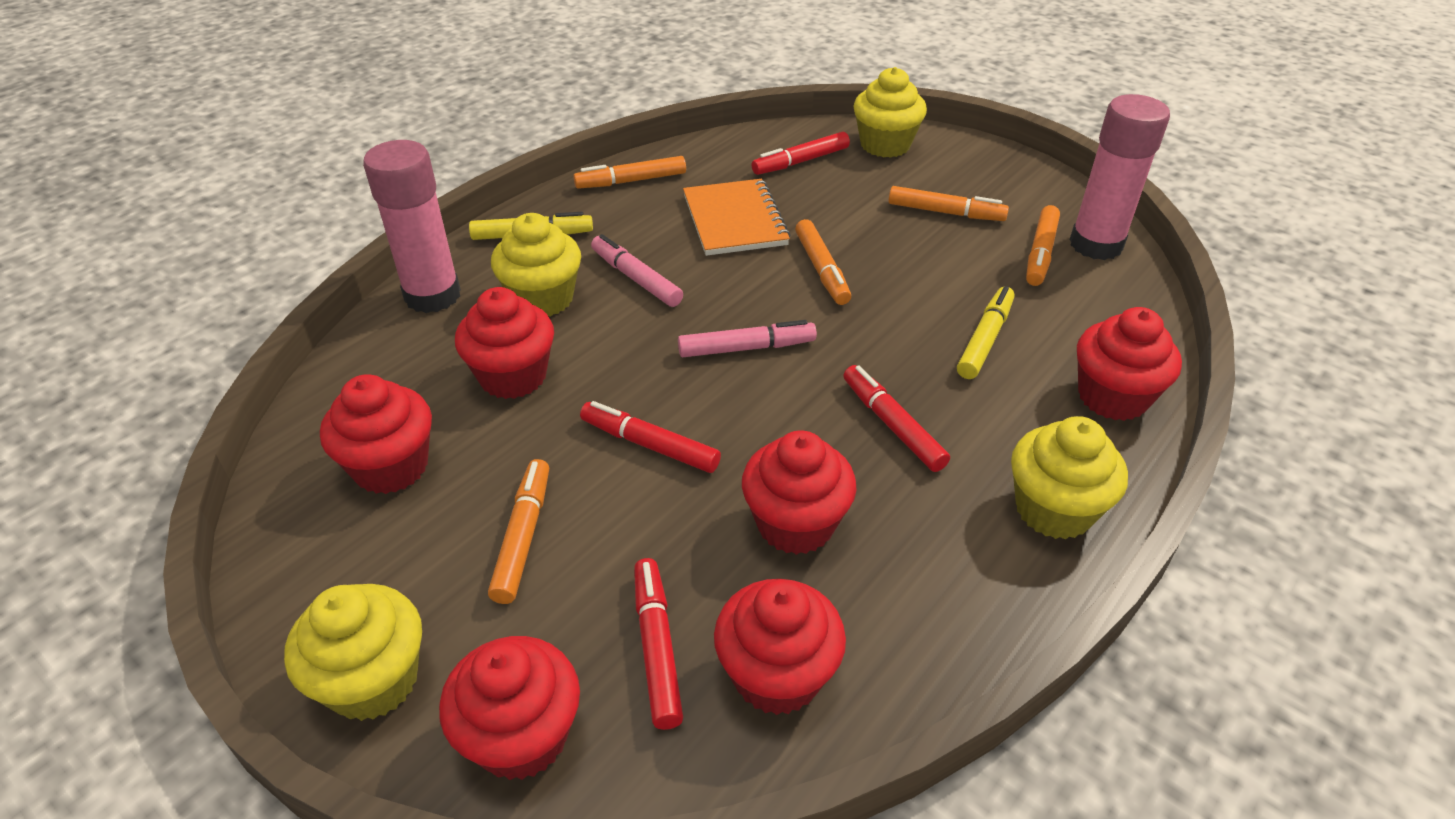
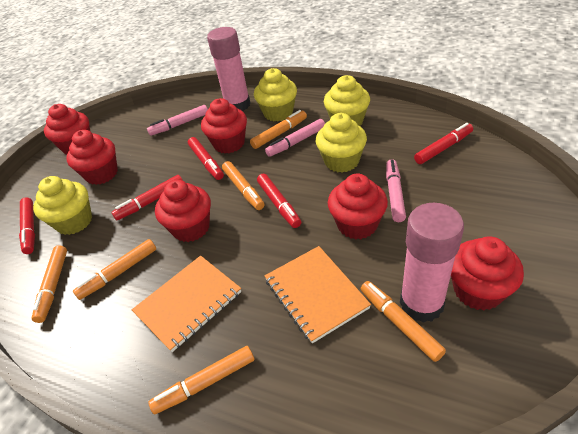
orange marker: 5 -> 6
orange notebook: 1 -> 2
pink marker: 2 -> 3
red marker: 4 -> 5
yellow marker: 2 -> 0

